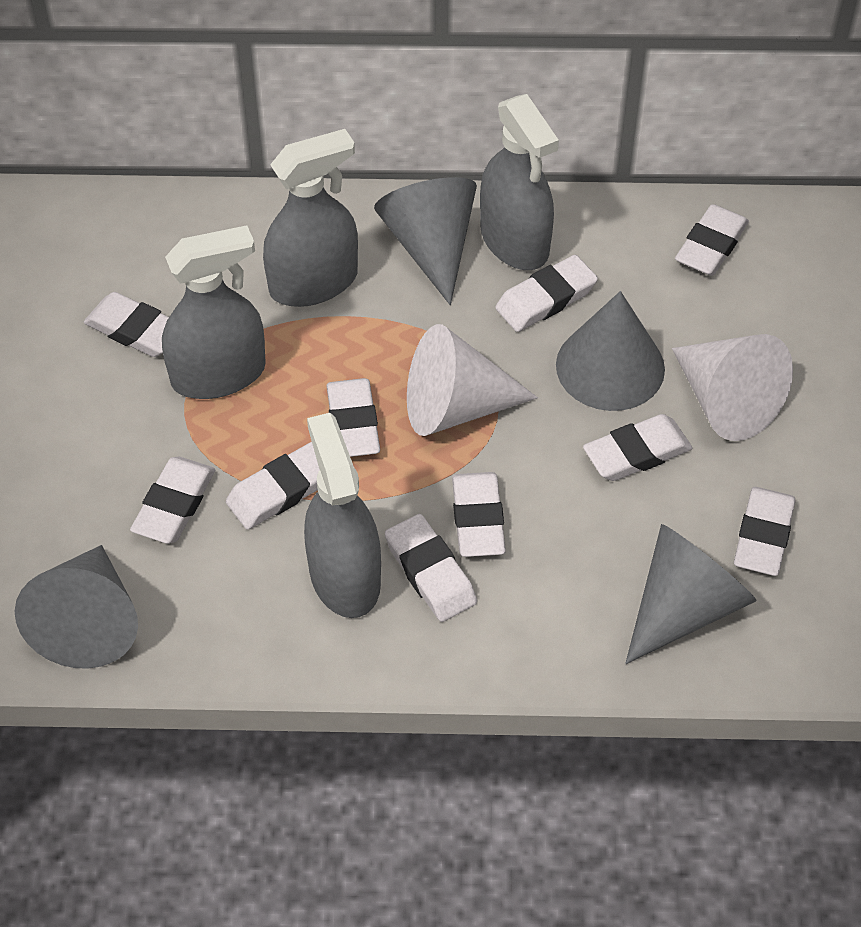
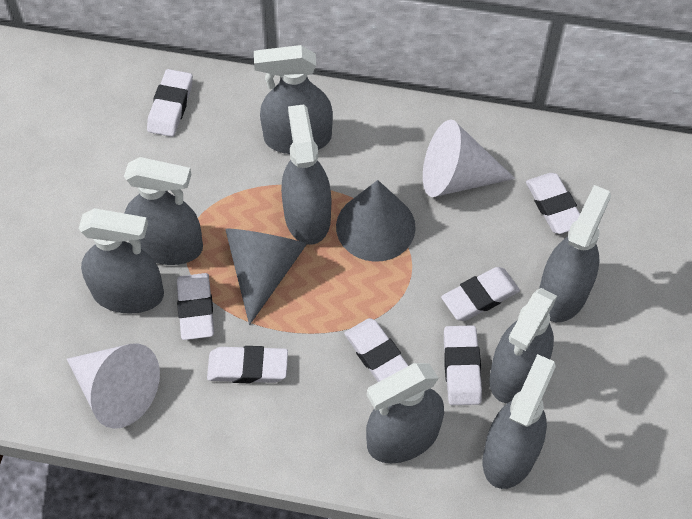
grey cone: 4 -> 2
grey spray bottle: 4 -> 8
white eraser: 10 -> 7

